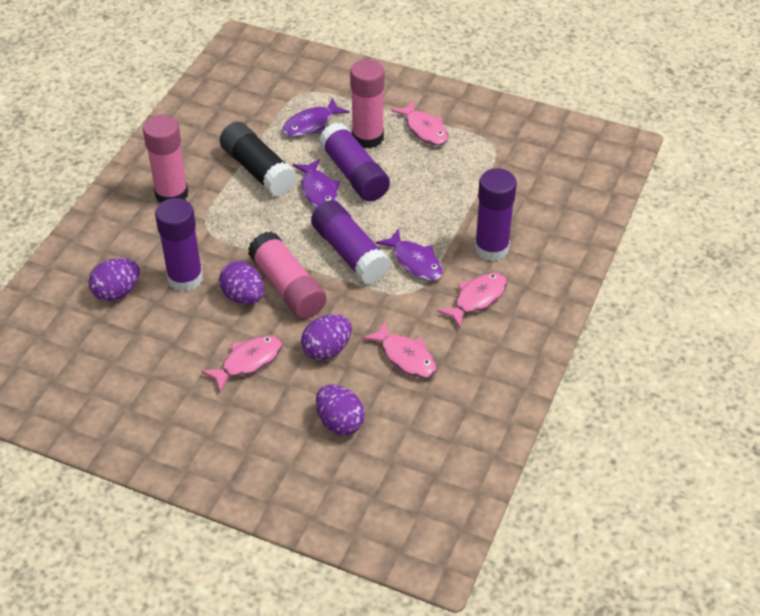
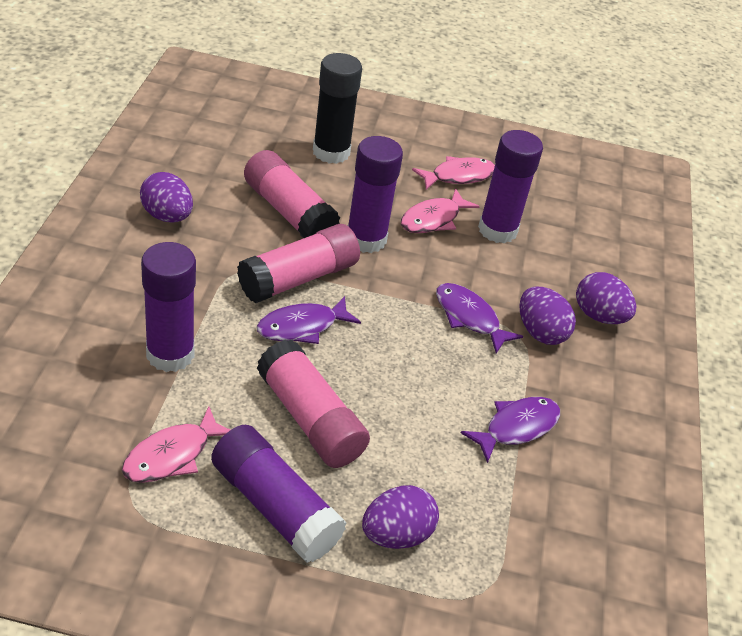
pink fish: 4 -> 3

